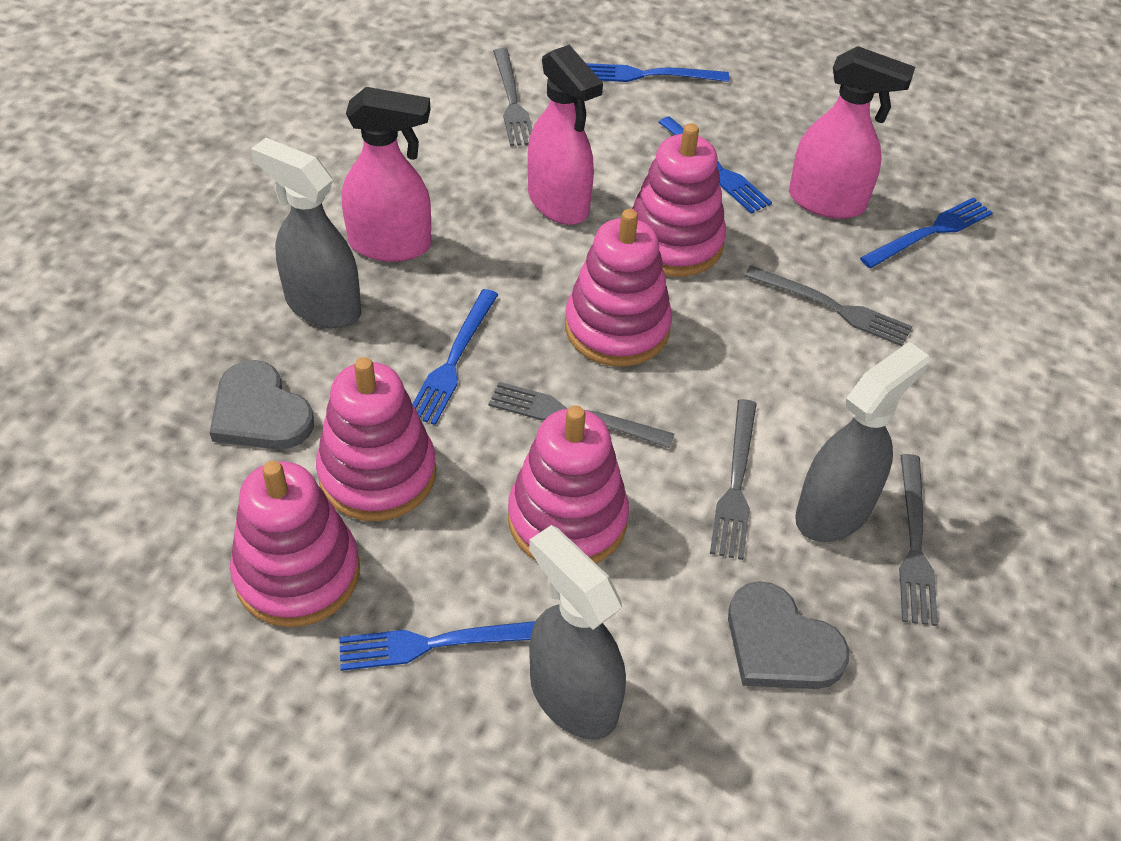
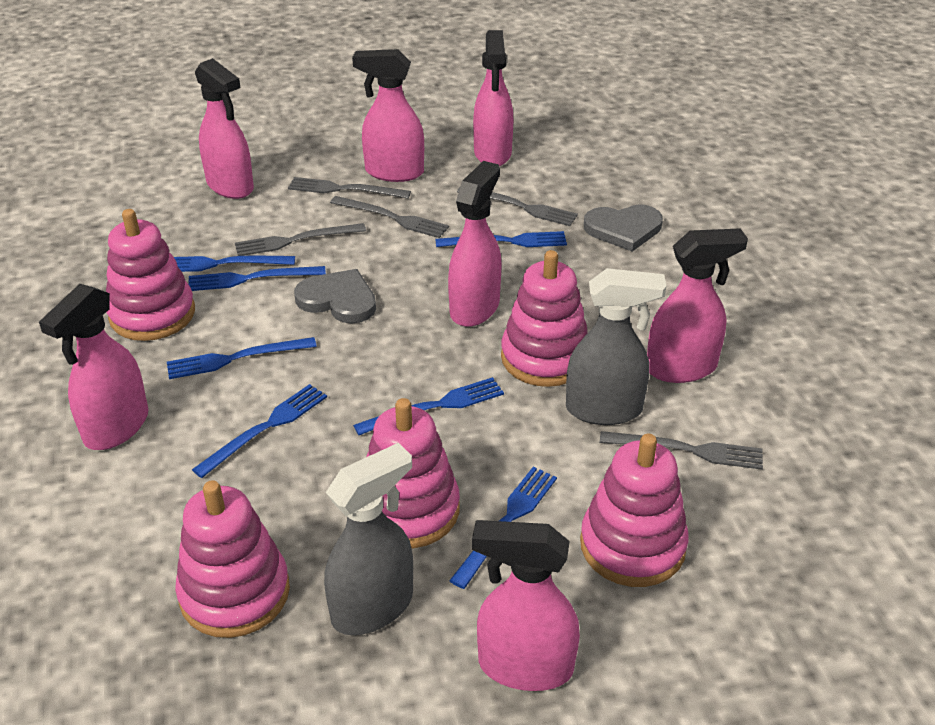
blue fork: 5 -> 7
grey spray bottle: 3 -> 2
pink spray bottle: 3 -> 7

